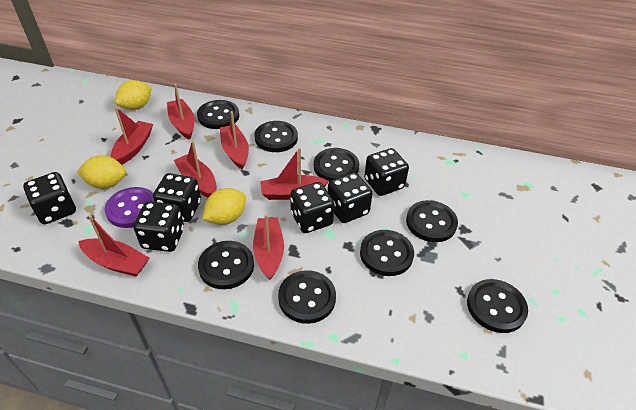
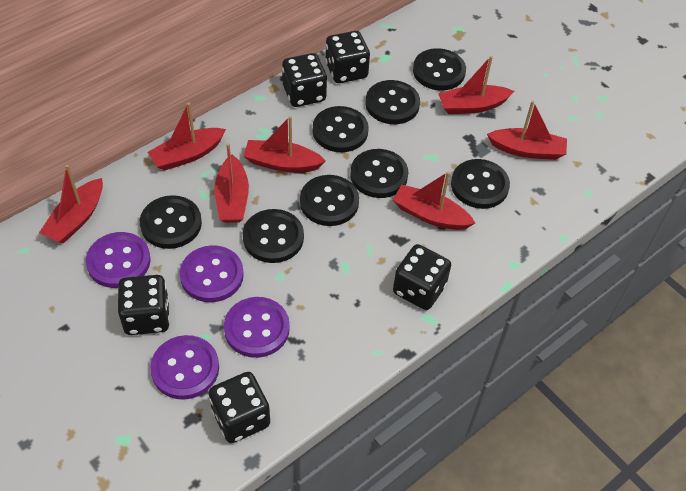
black dice: 6 -> 5
purple button: 1 -> 4
yellow lemon: 3 -> 0

